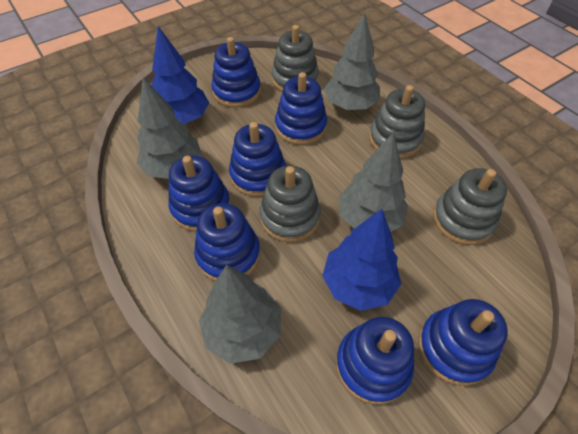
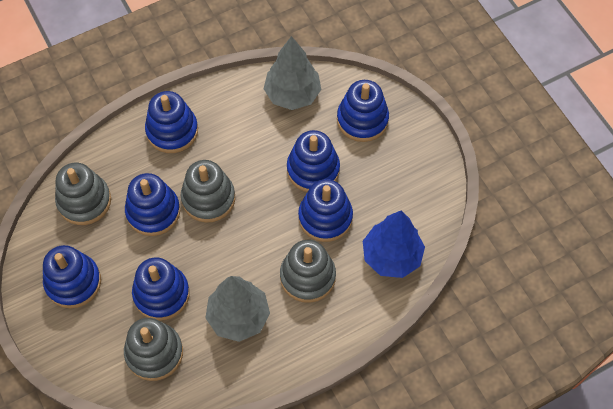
blue tree: 2 -> 1
grey tree: 4 -> 2

